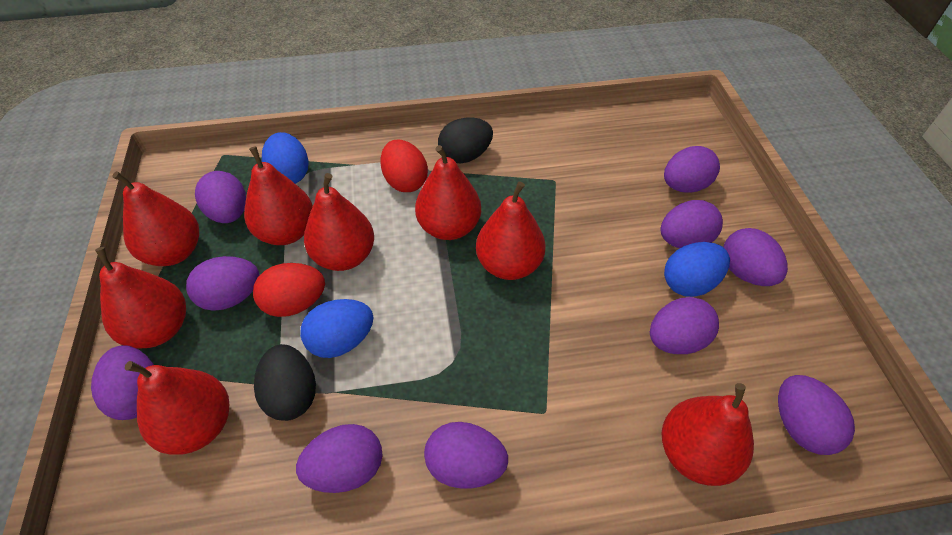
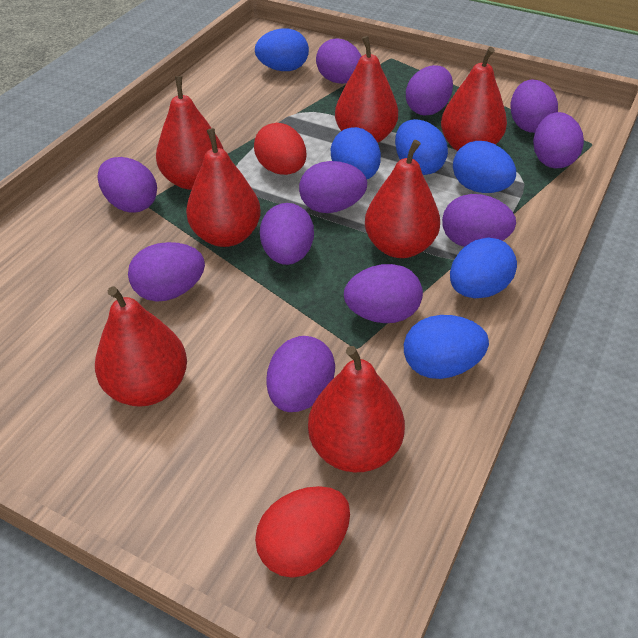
black egg: 2 -> 0
blue egg: 3 -> 6
purple egg: 10 -> 11
red pear: 8 -> 7

